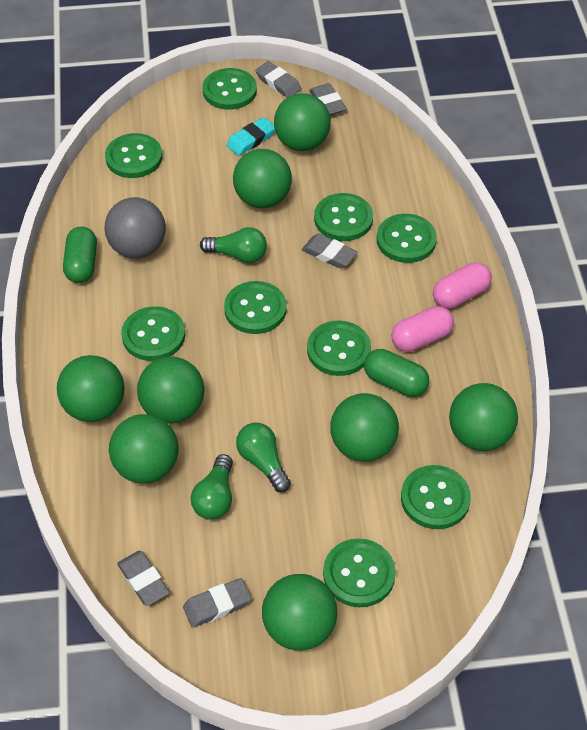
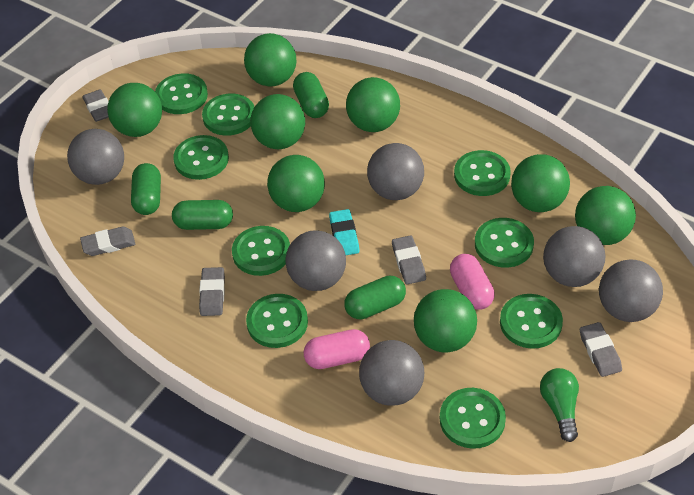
green capsule: 2 -> 4
green light bulb: 3 -> 1
grey ball: 1 -> 6

